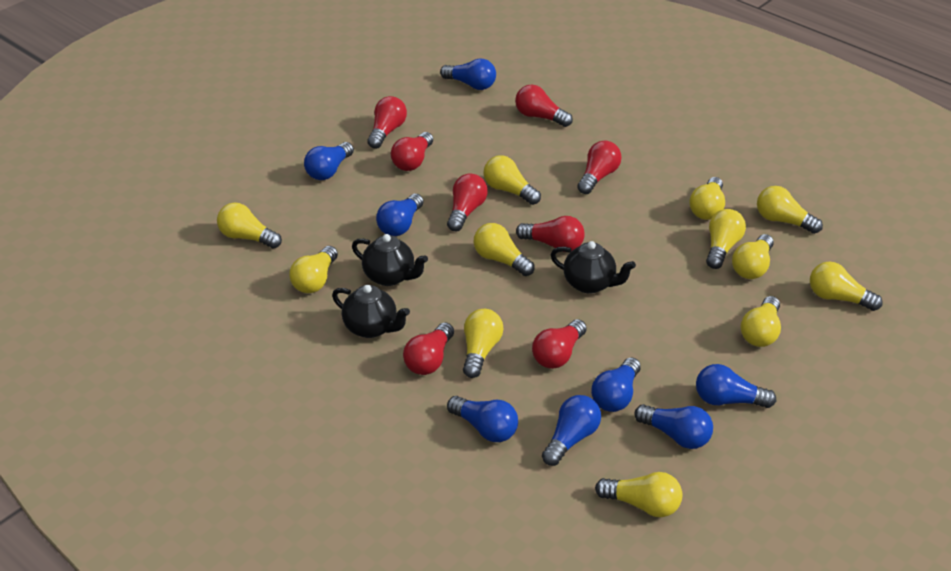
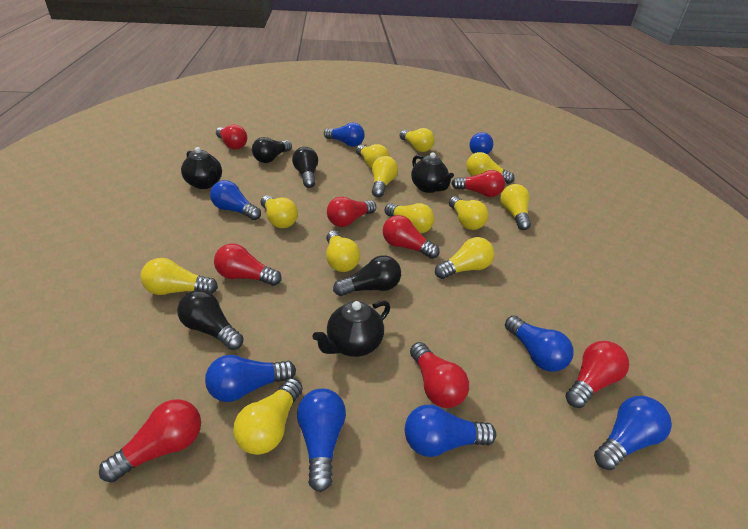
black light bulb: 0 -> 4

